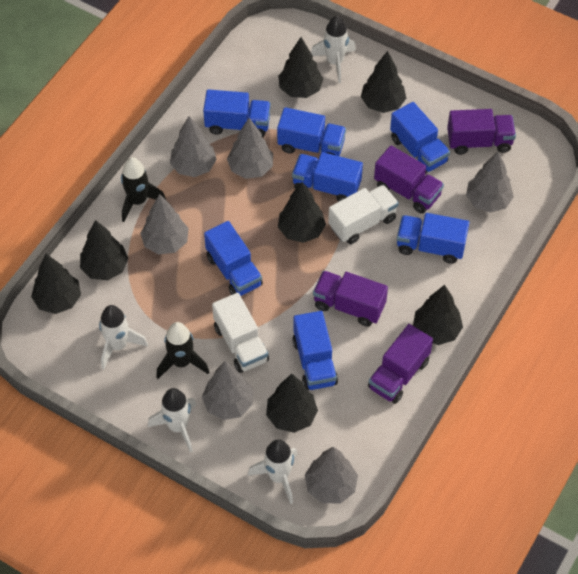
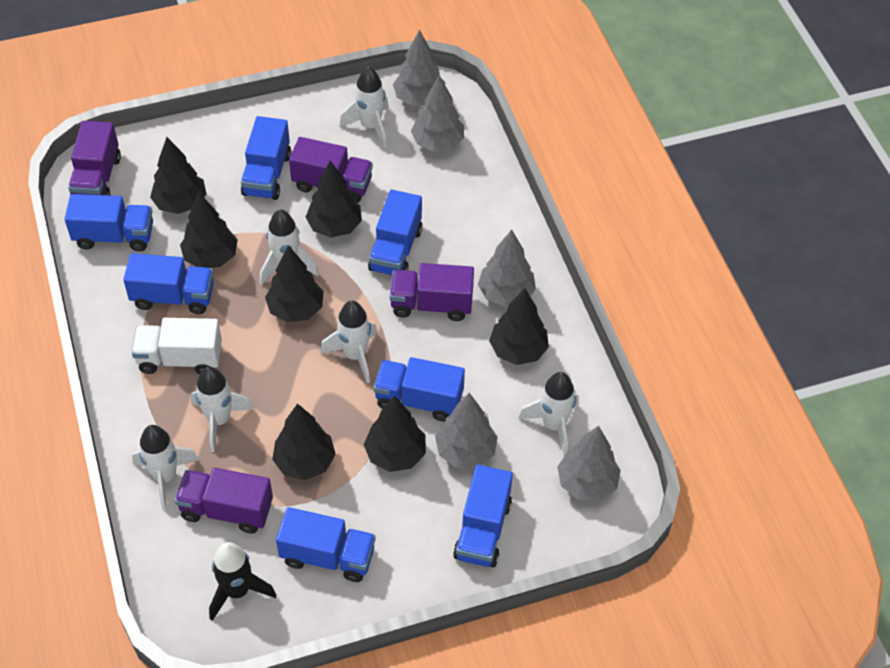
black rocket: 2 -> 1
grey tree: 6 -> 5
white rocket: 4 -> 6
white truck: 2 -> 1

